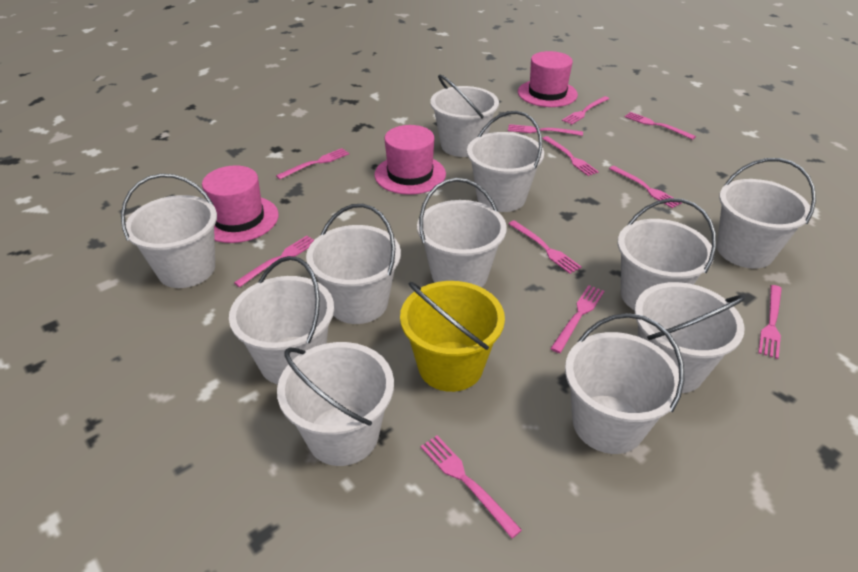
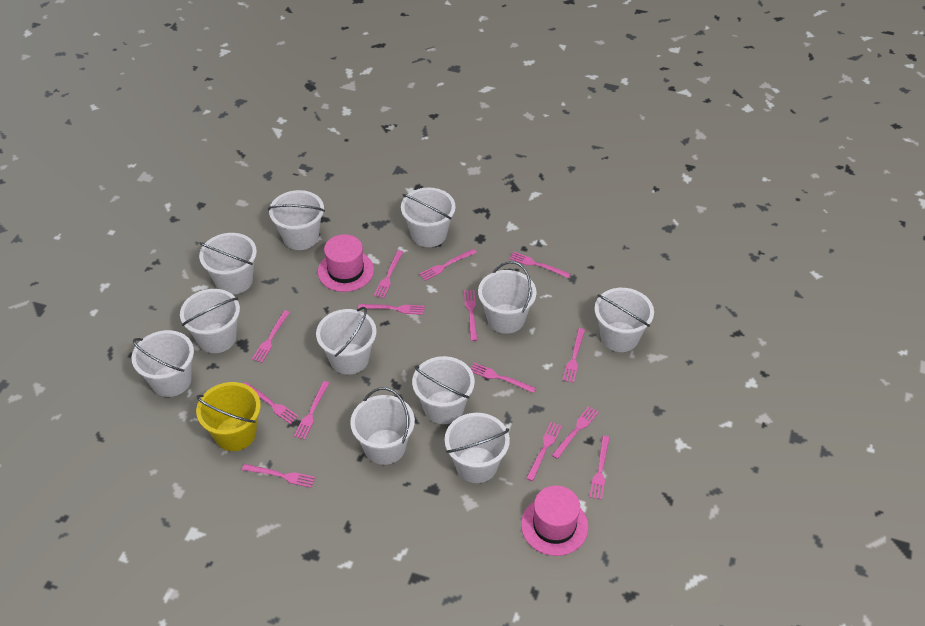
pink fork: 11 -> 14
pink hat: 3 -> 2

